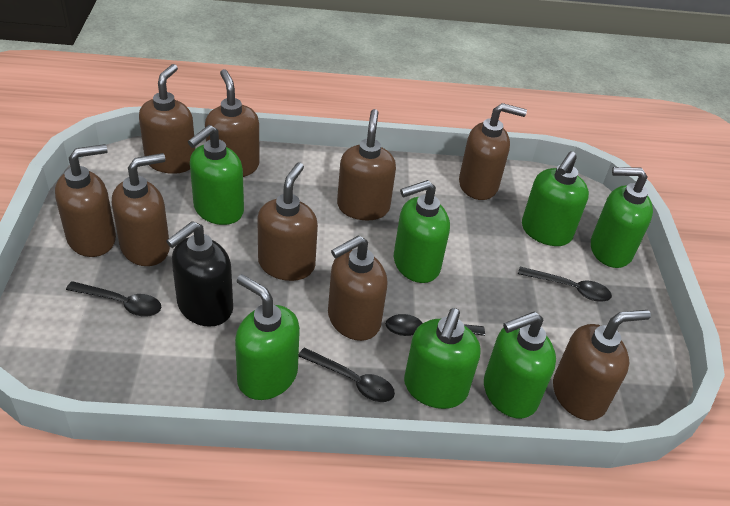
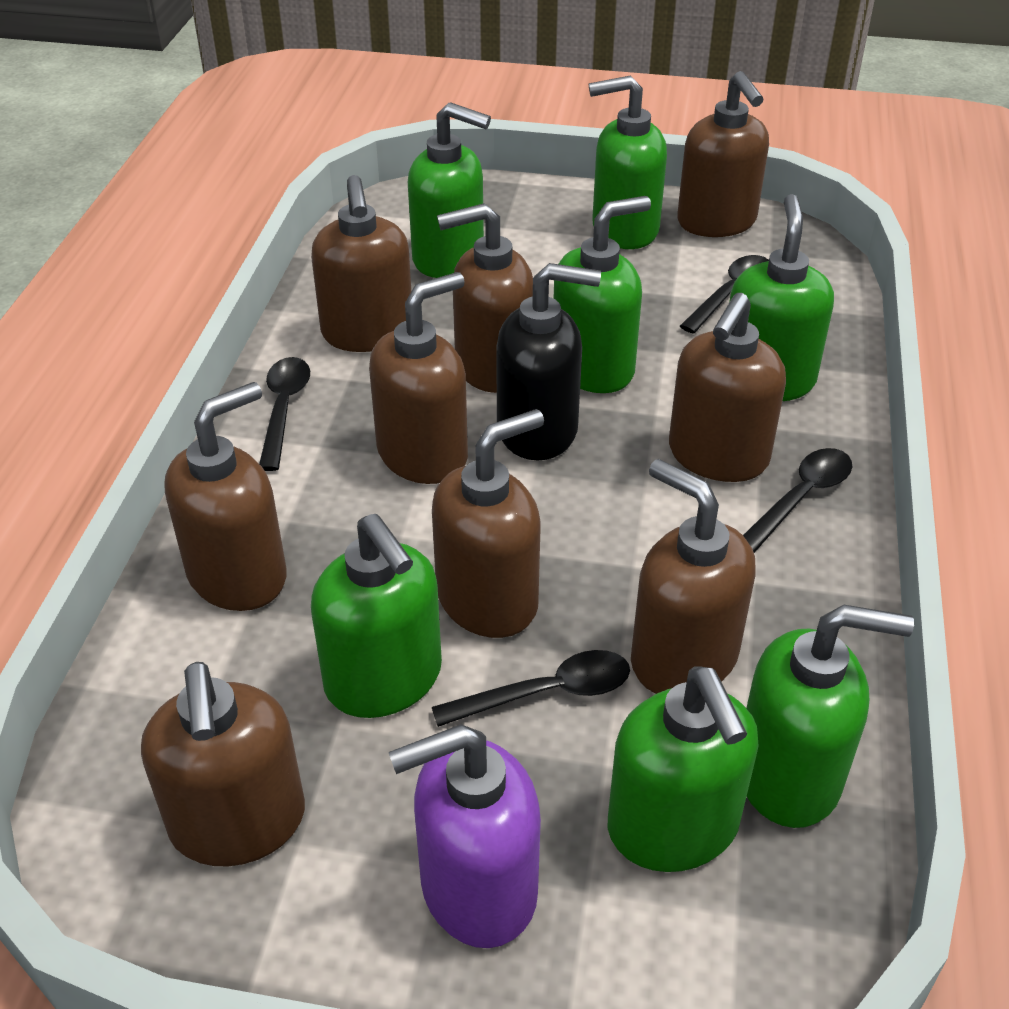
purple soap dispenser: 0 -> 1

